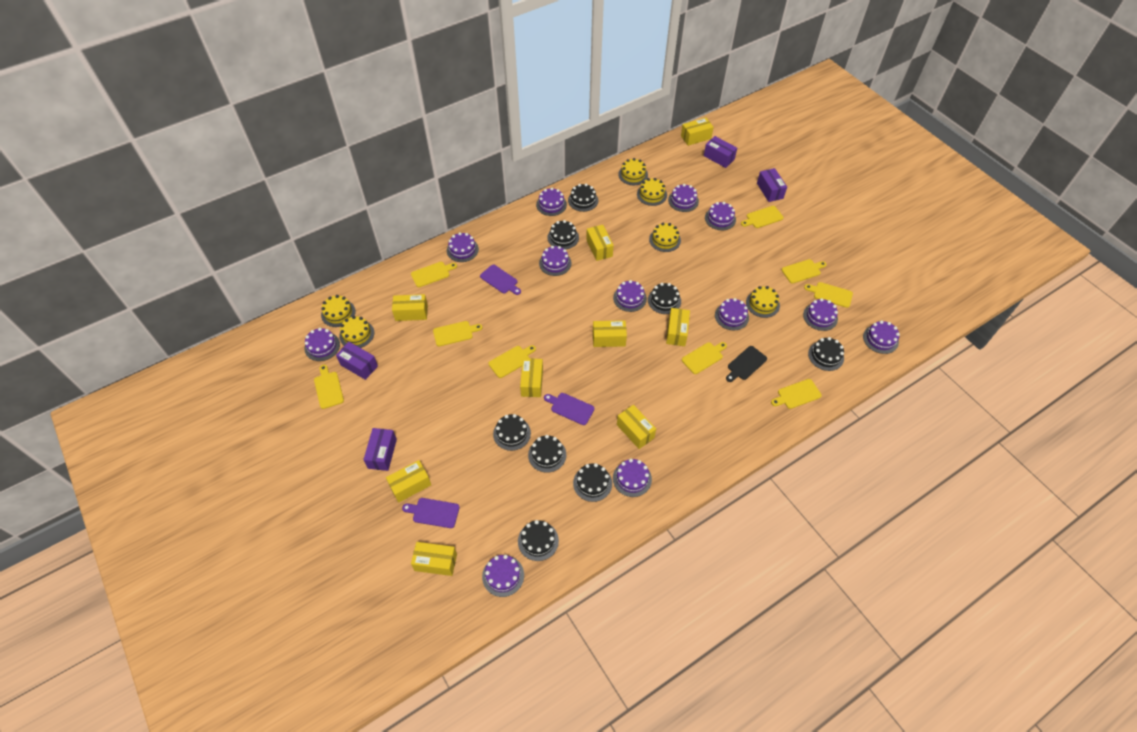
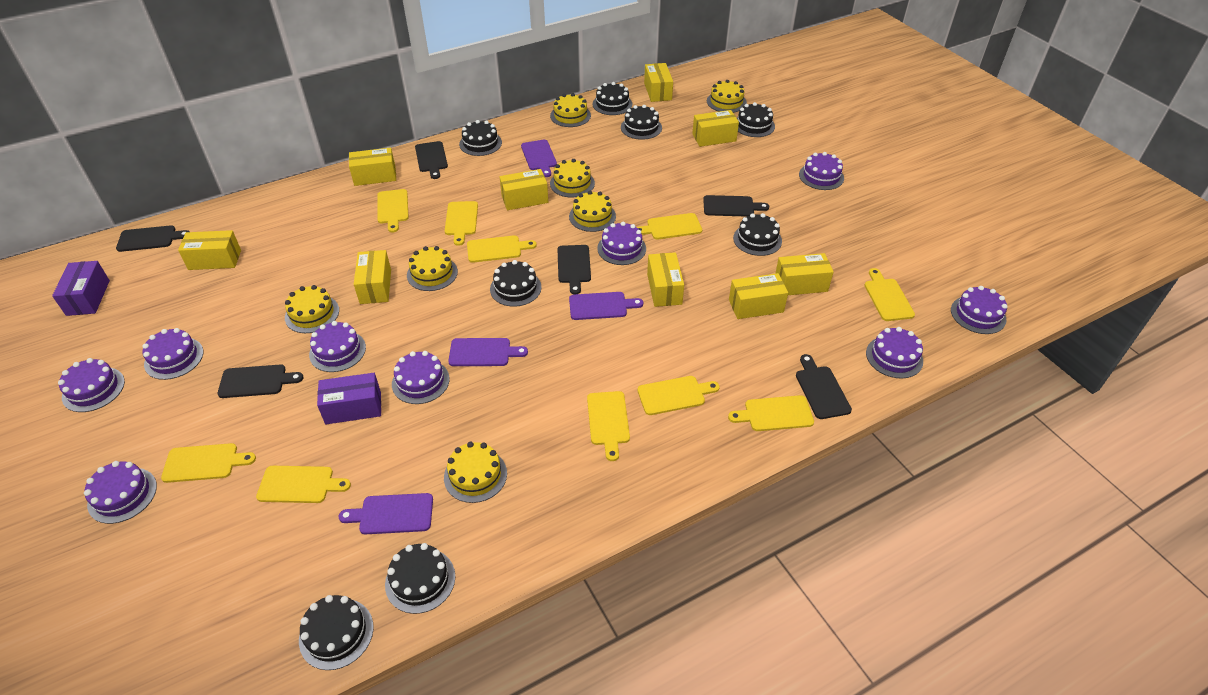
black cutting board: 1 -> 6
purple box: 4 -> 2
purple cake: 12 -> 9
purple cutting board: 3 -> 4
yellow cake: 6 -> 7
yellow cutting board: 9 -> 10

